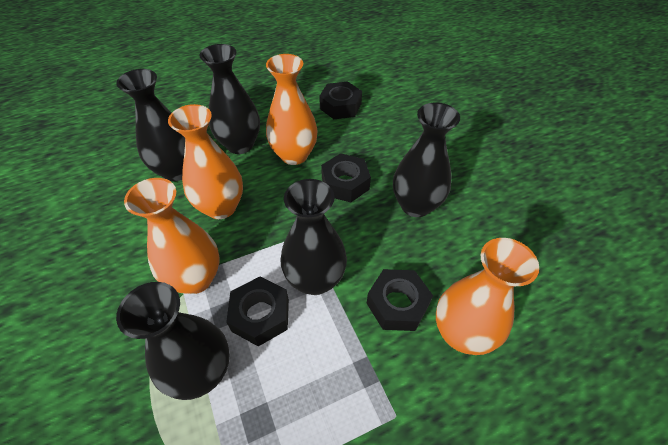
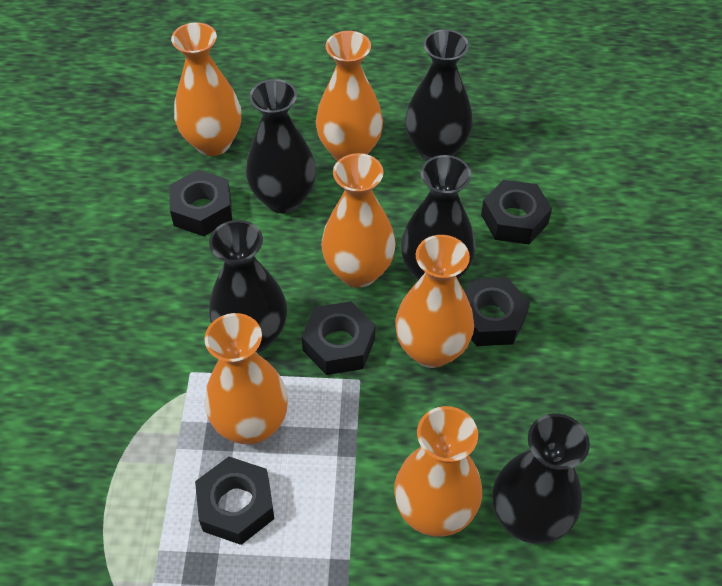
black nut: 4 -> 5
orange vase: 4 -> 6

